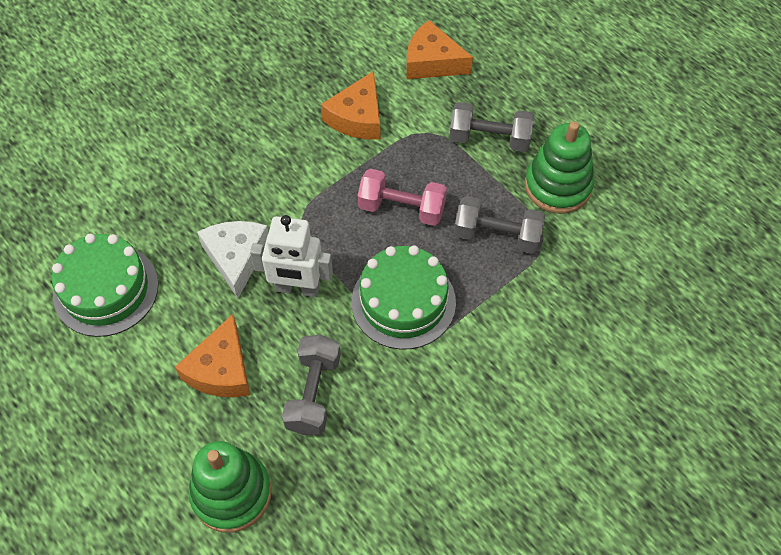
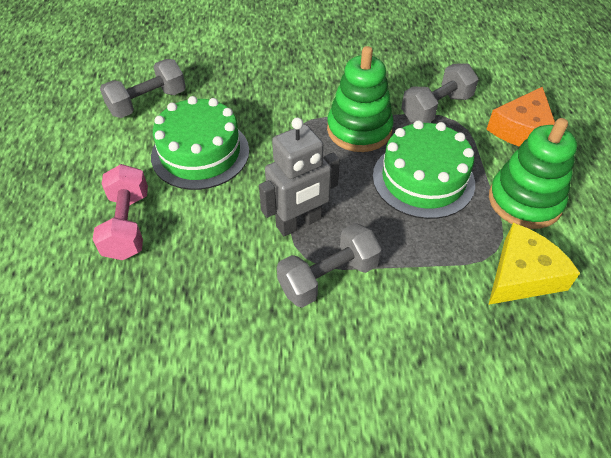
grey robot: 0 -> 1
orange cheese: 3 -> 1
white cheese: 1 -> 0
white robot: 1 -> 0
yellow cheese: 0 -> 1

